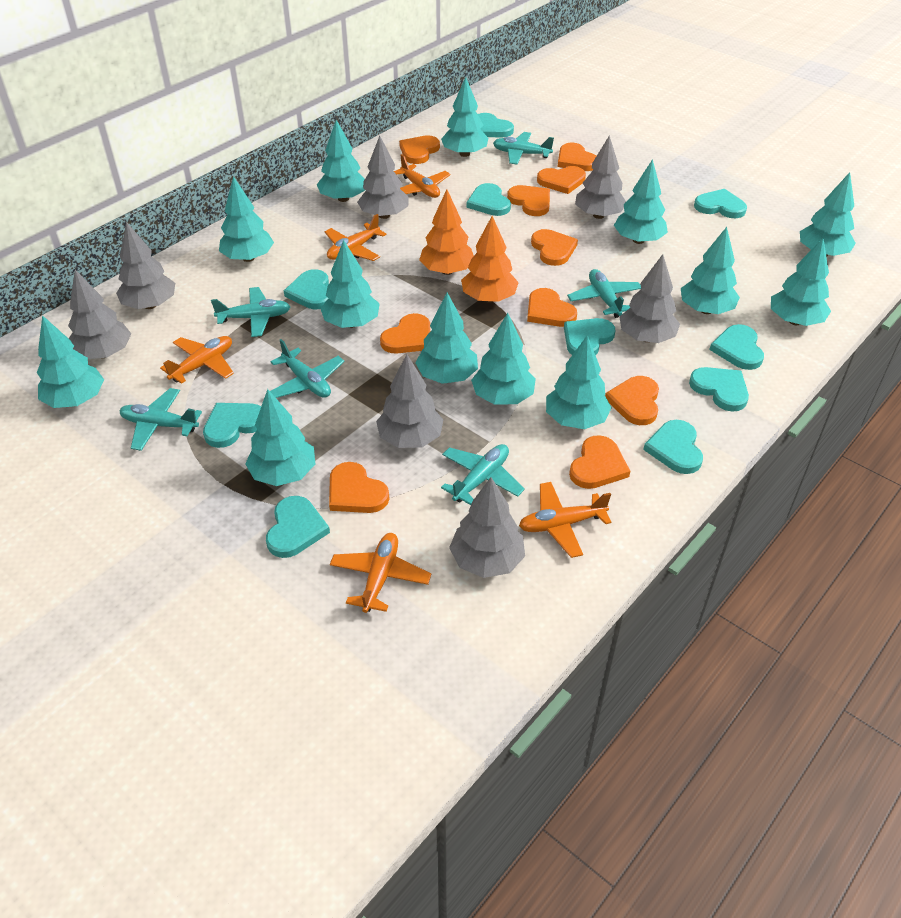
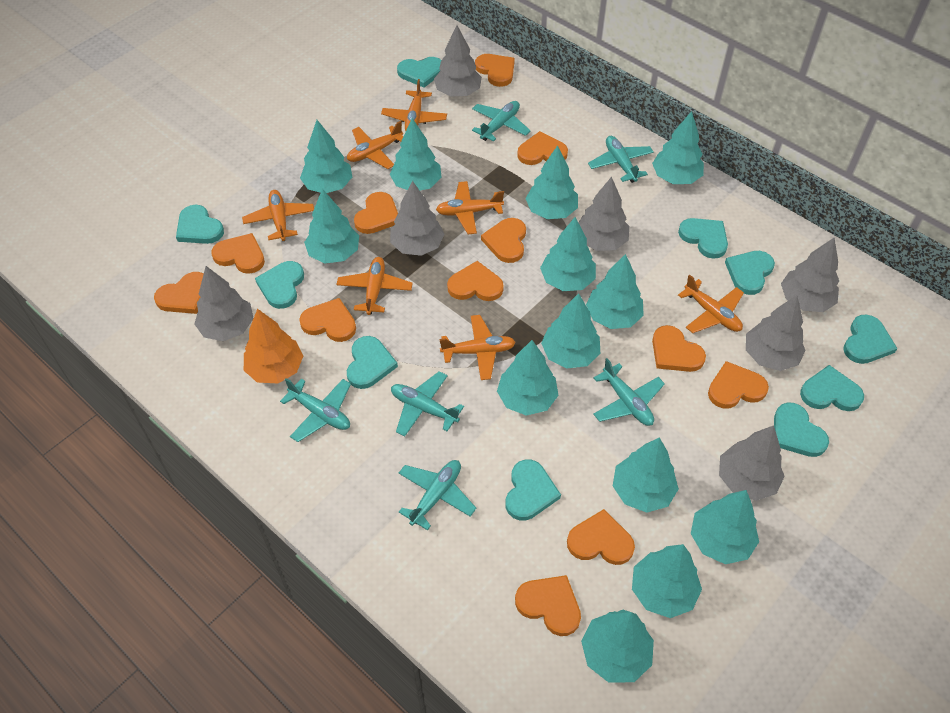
orange heart: 10 -> 12
orange plane: 5 -> 7
orange tree: 2 -> 1

